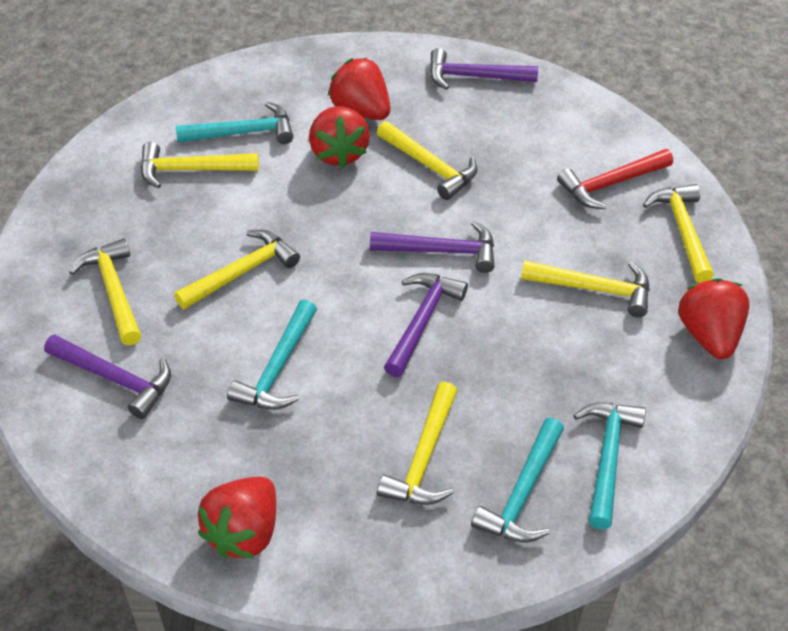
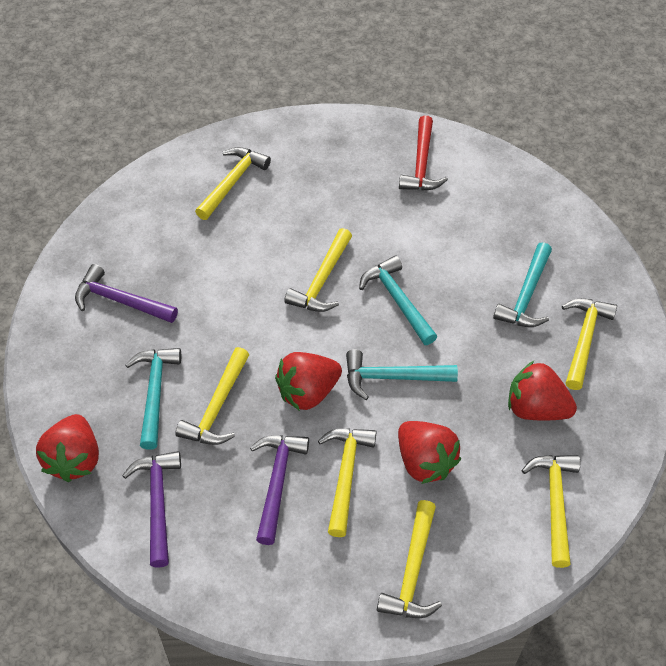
purple hammer: 4 -> 3

